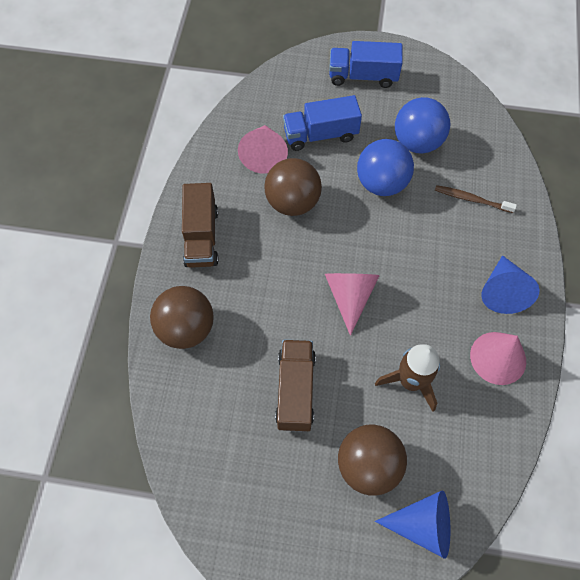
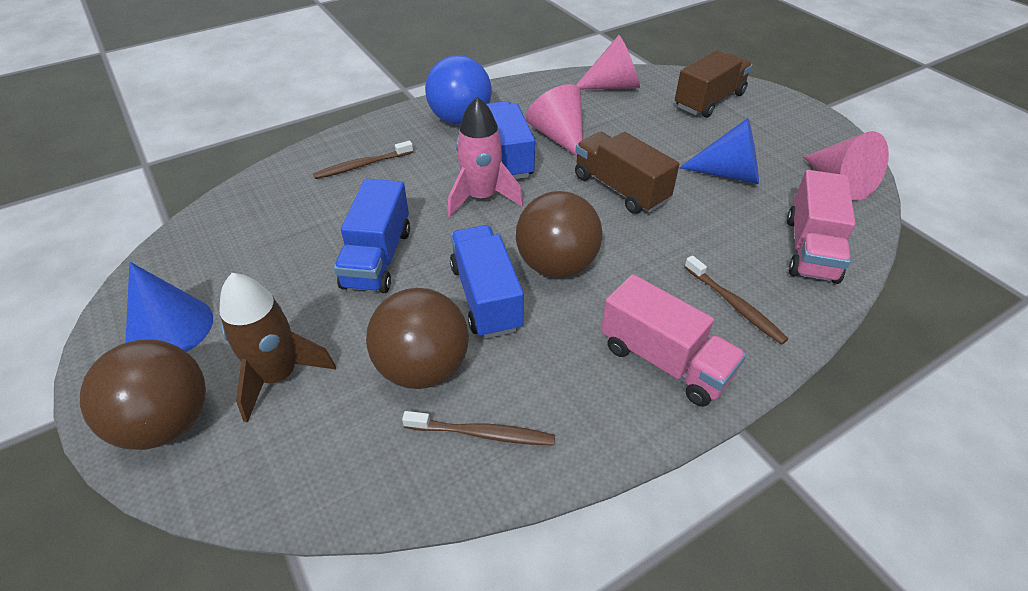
blue ball: 2 -> 1
blue truck: 2 -> 3
brown toothbrush: 1 -> 3
pink rocket: 0 -> 1
pink truck: 0 -> 2

